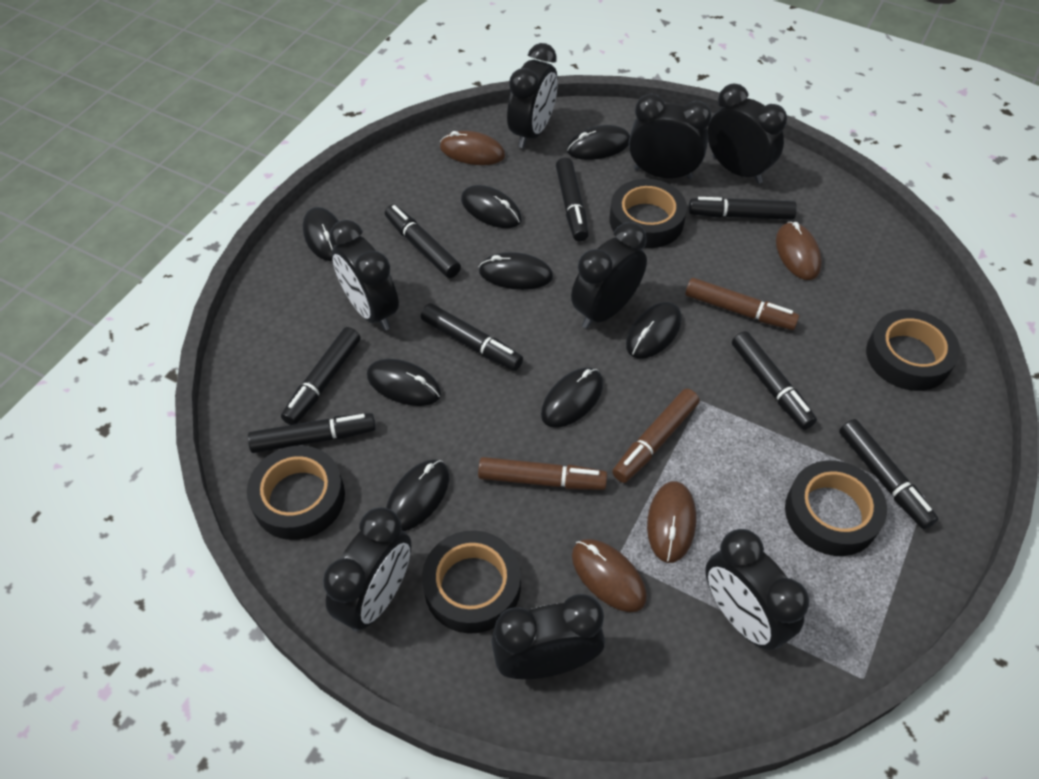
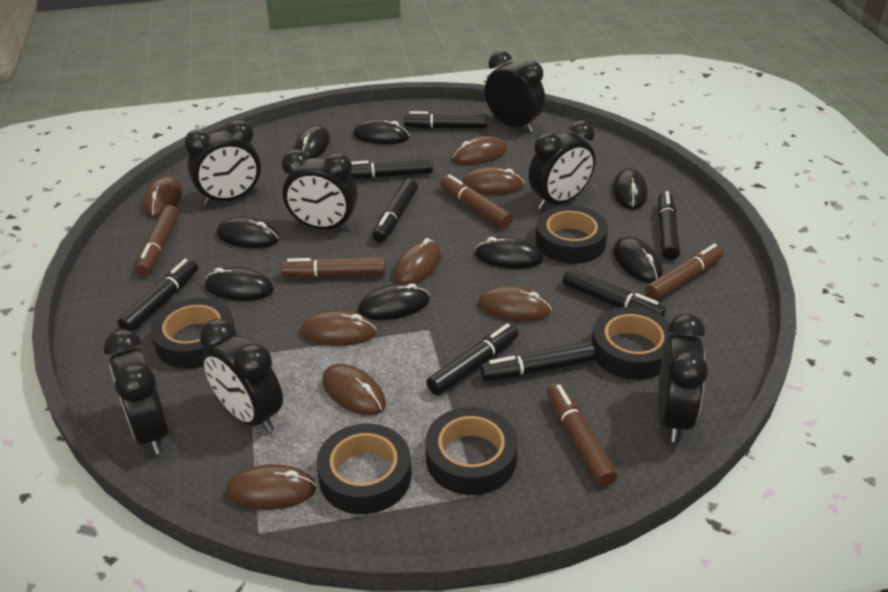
black clock: 8 -> 7
brown marker: 3 -> 5
brown mouse: 4 -> 8

